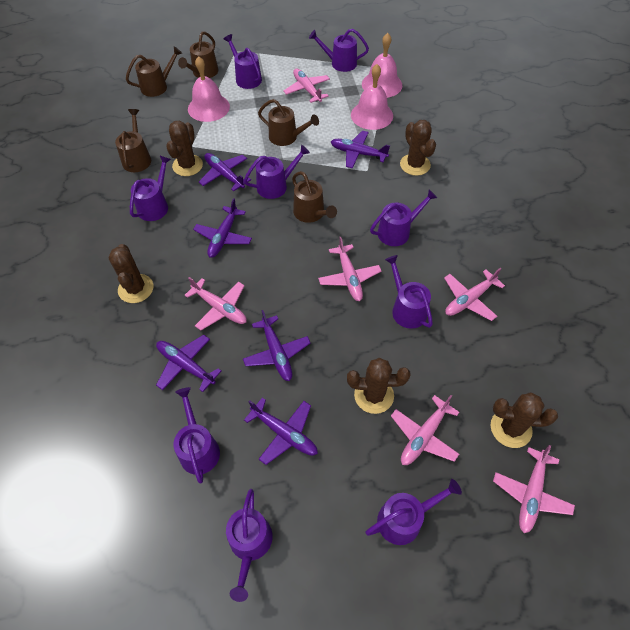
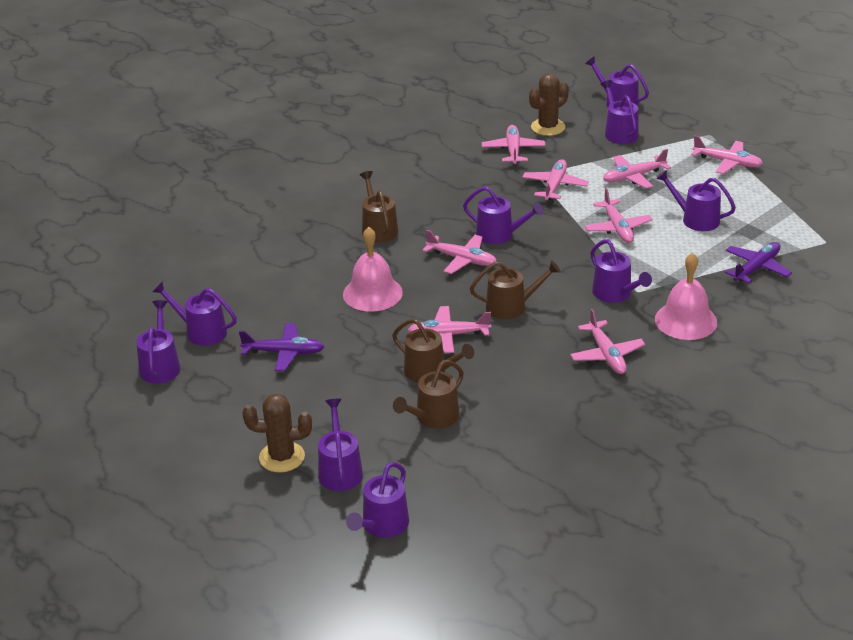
brown cactus: 5 -> 2
brown watering can: 5 -> 4
pink bell: 3 -> 2
pink plane: 6 -> 8
purple plane: 6 -> 2

